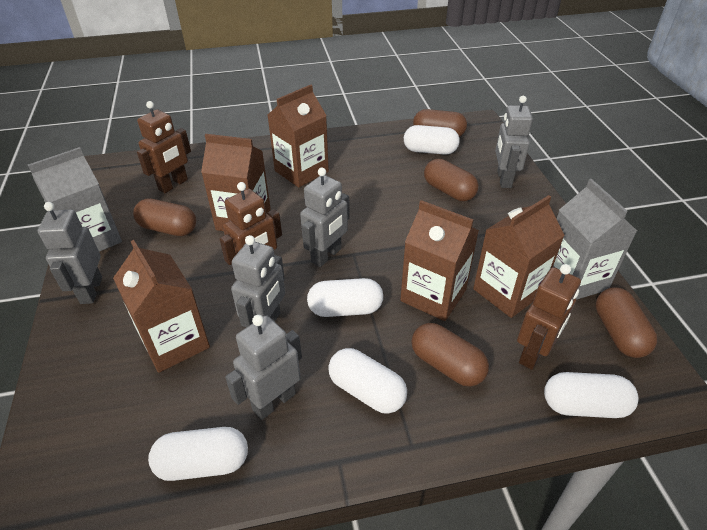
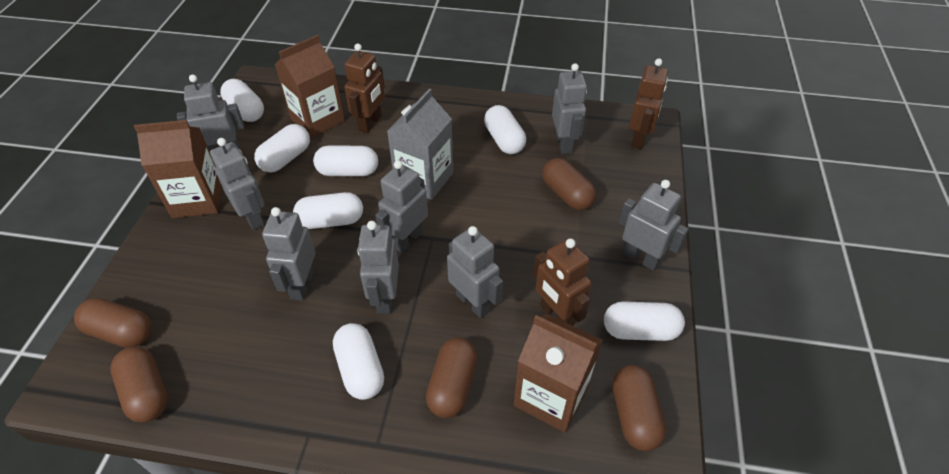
brown carton: 5 -> 3
grey carton: 2 -> 1
grey robot: 5 -> 8
white capsule: 5 -> 7

